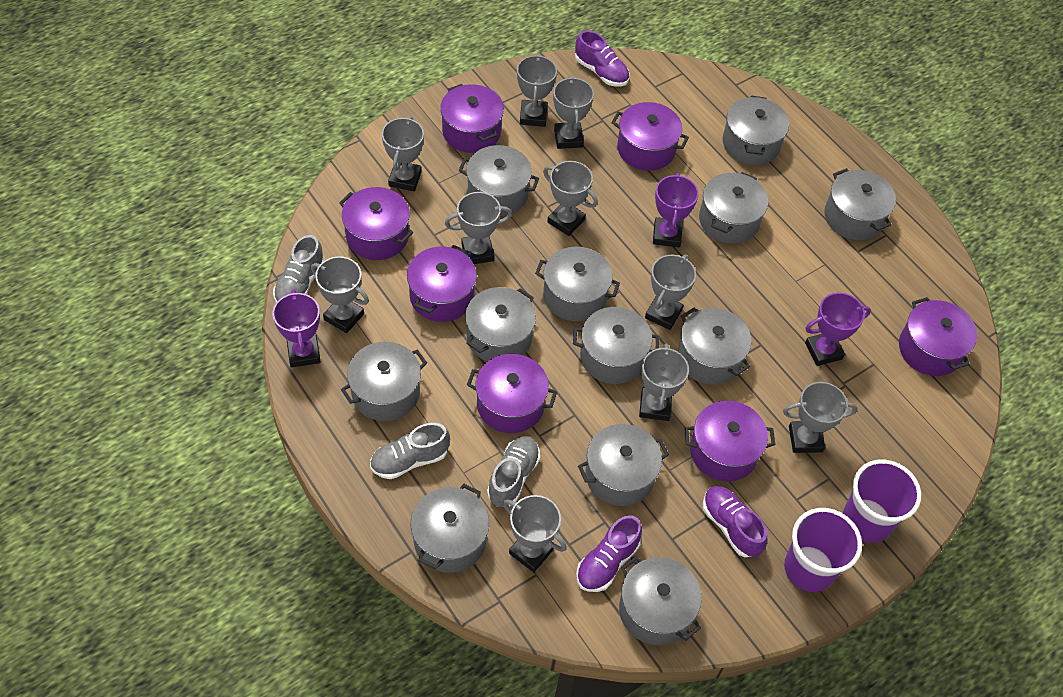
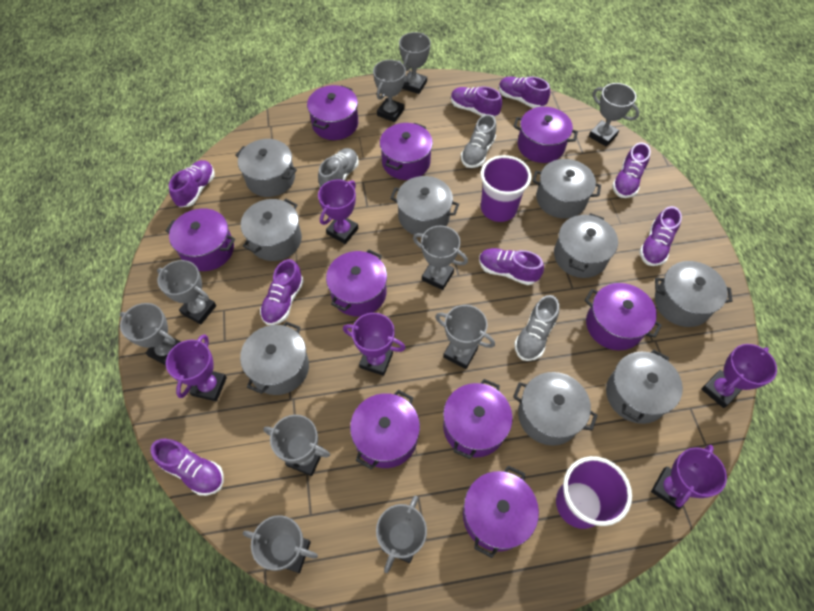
grey pot: 12 -> 9
purple pot: 7 -> 9
purple shoe: 3 -> 8
purple trophy: 3 -> 5

